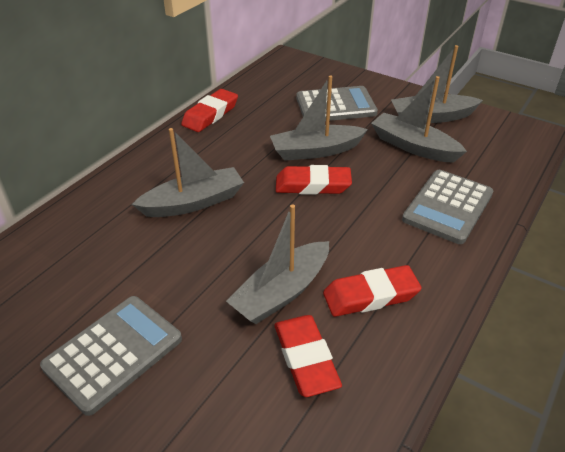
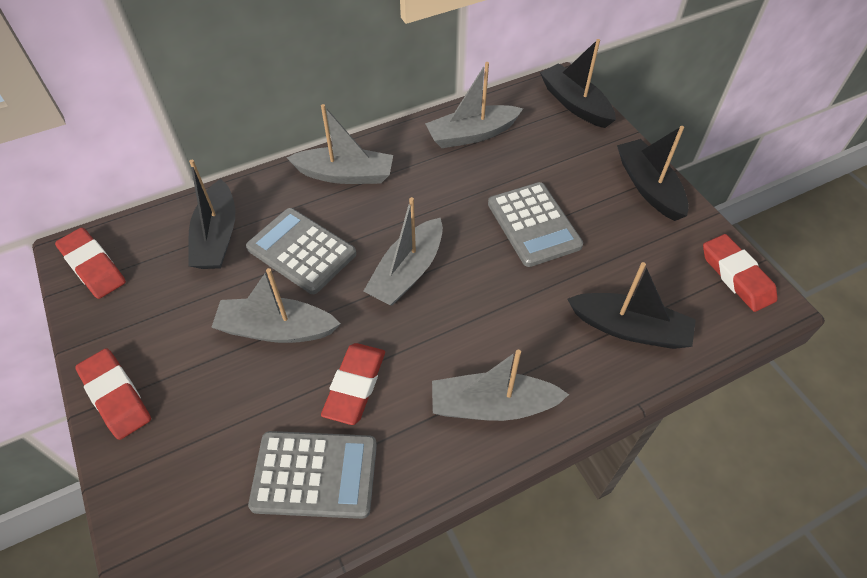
black boat: 0 -> 4

